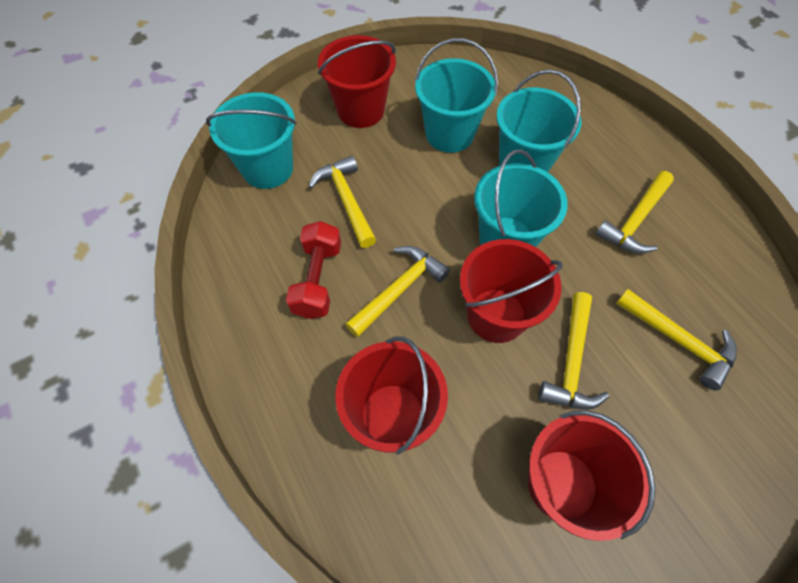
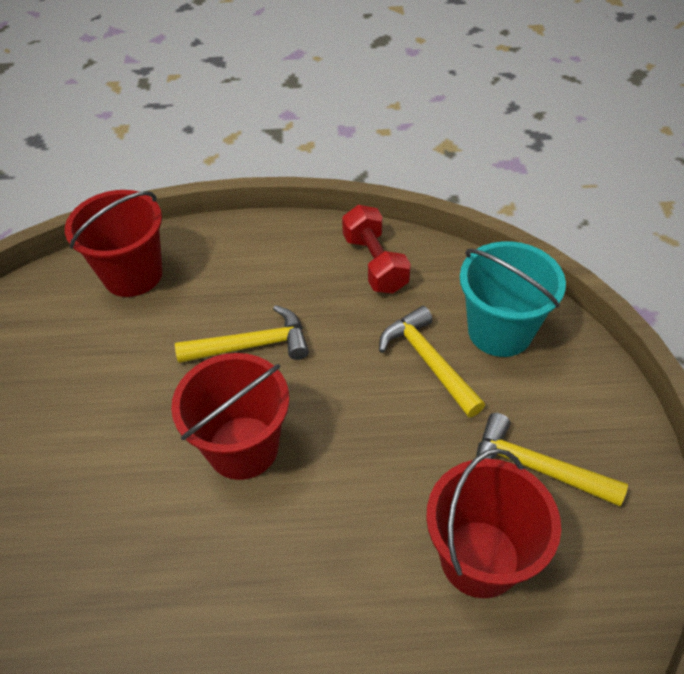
red bucket: 4 -> 3
turquoise bucket: 4 -> 1
yellow hammer: 5 -> 3

